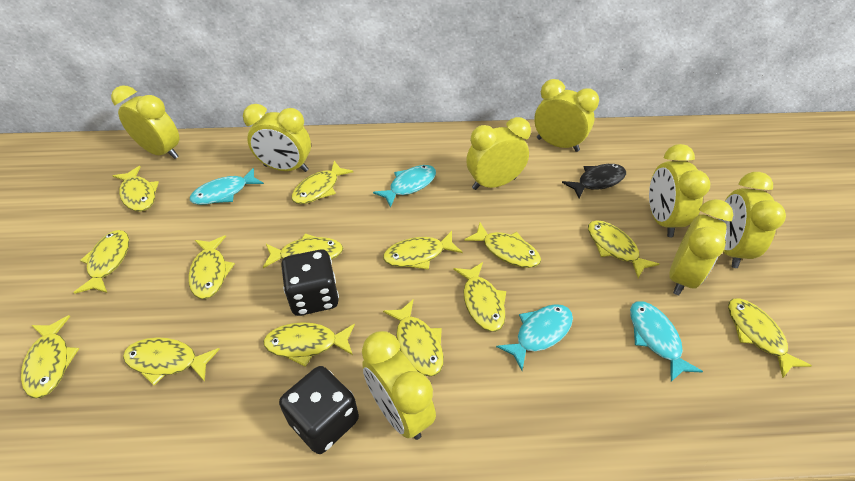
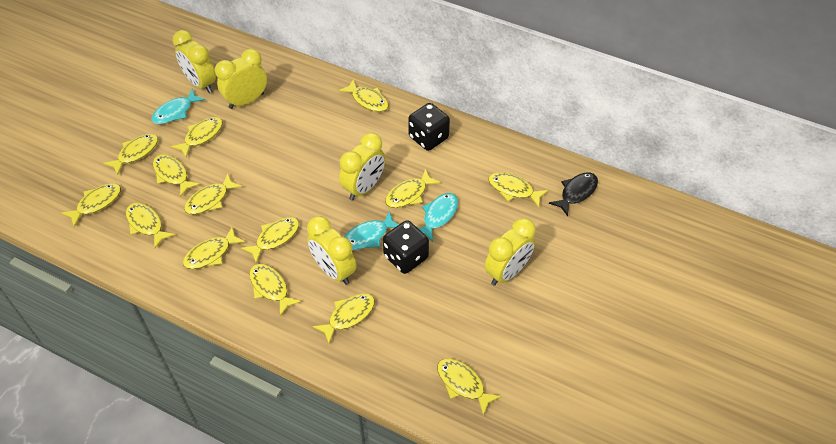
turquoise fish: 4 -> 3
yellow clock: 8 -> 5

